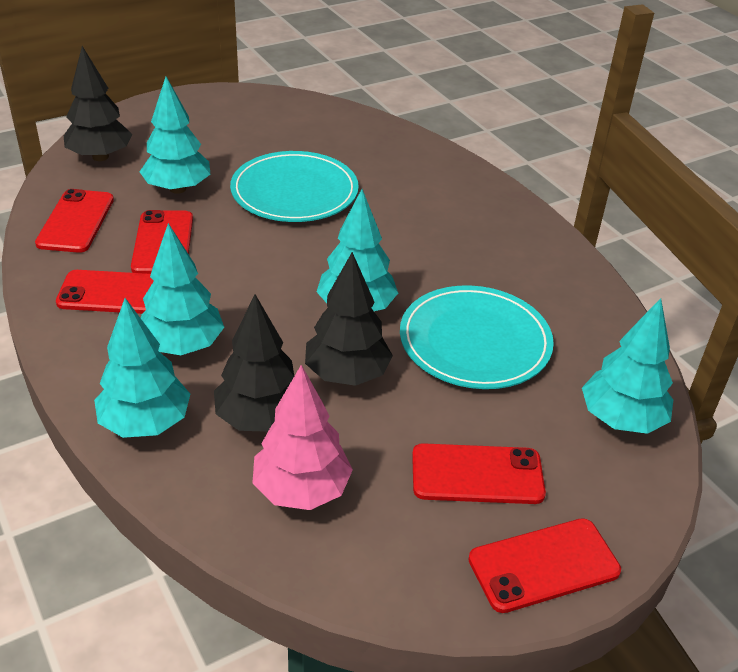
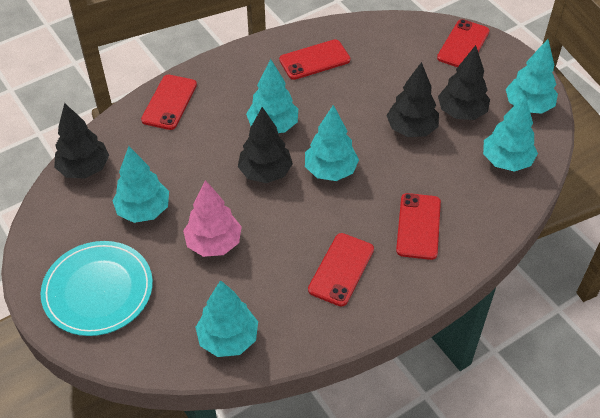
black tree: 3 -> 4
turquoise plate: 2 -> 1
turquoise tree: 5 -> 6

